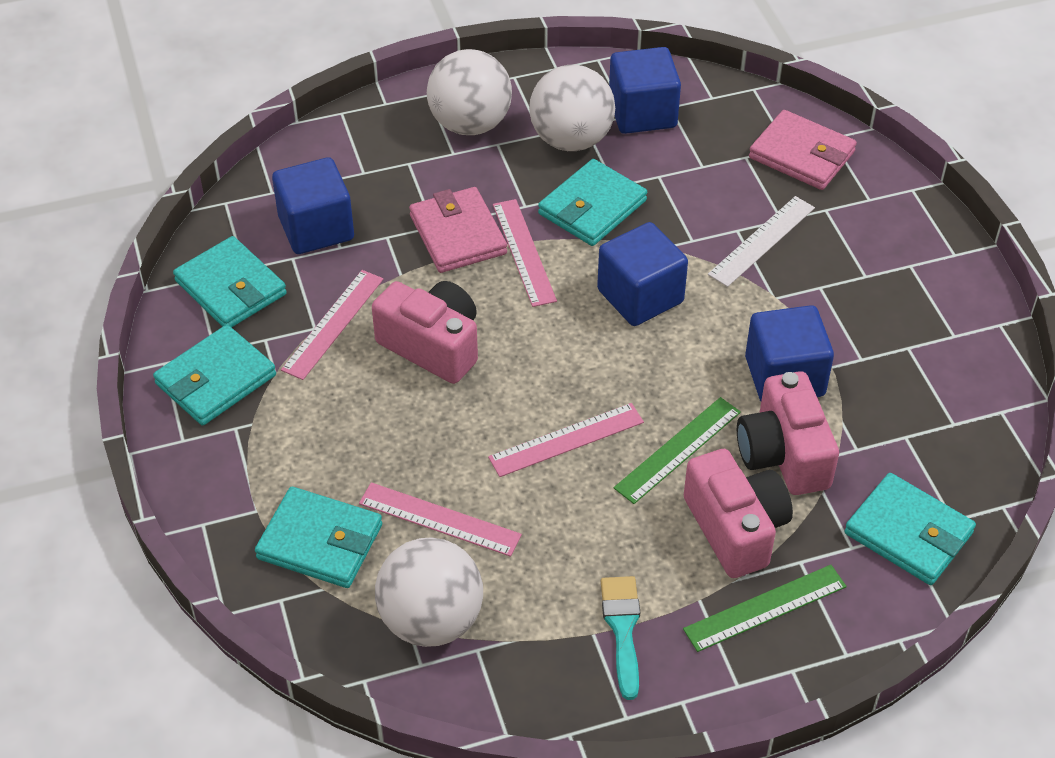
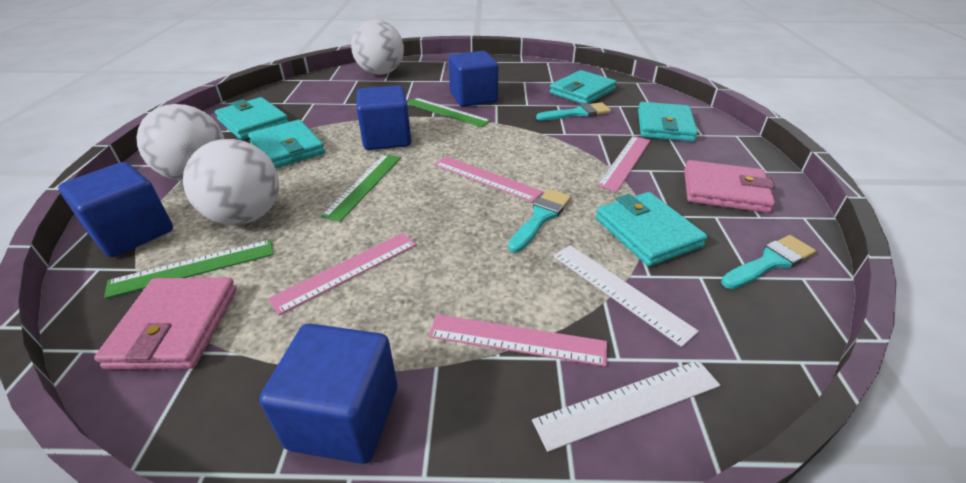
green ruler: 2 -> 3
pink camera: 3 -> 0
turquoise brush: 1 -> 3
white ruler: 1 -> 2

